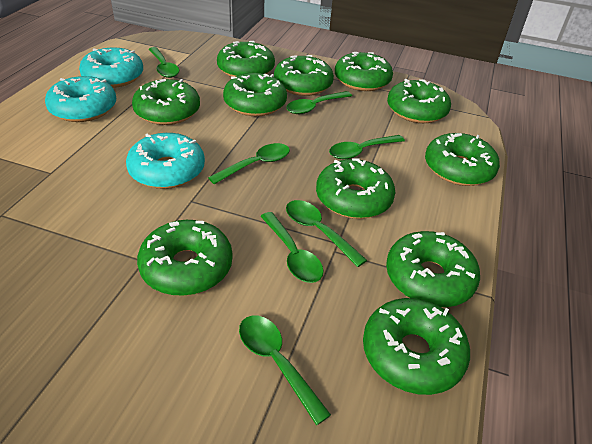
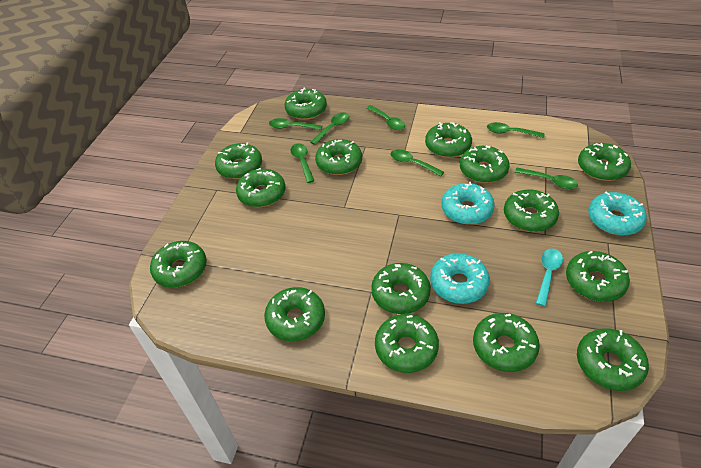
green donut: 11 -> 15
turquoise spoon: 0 -> 1

